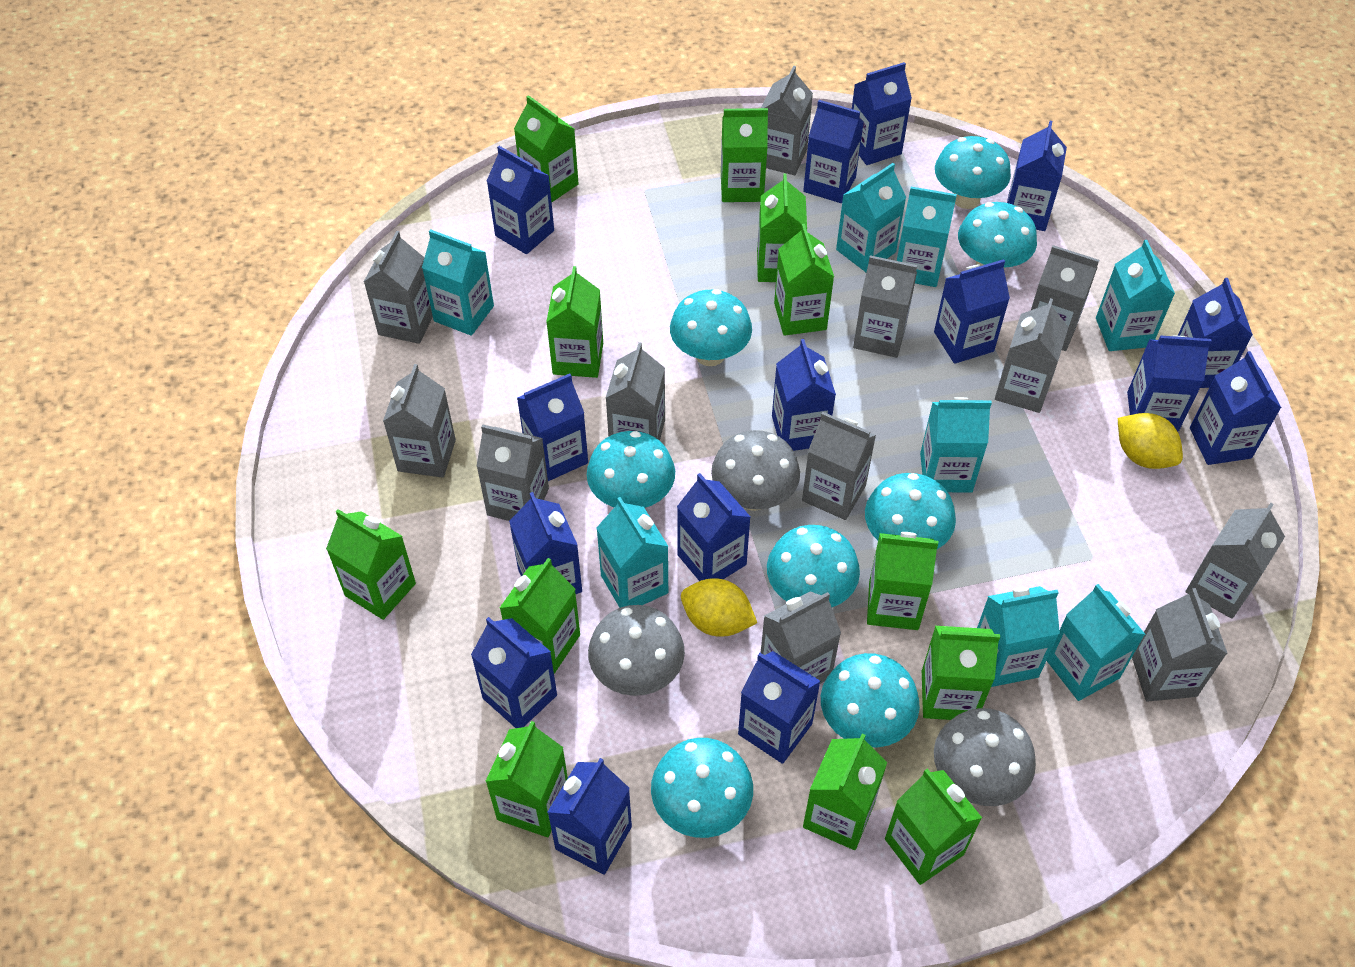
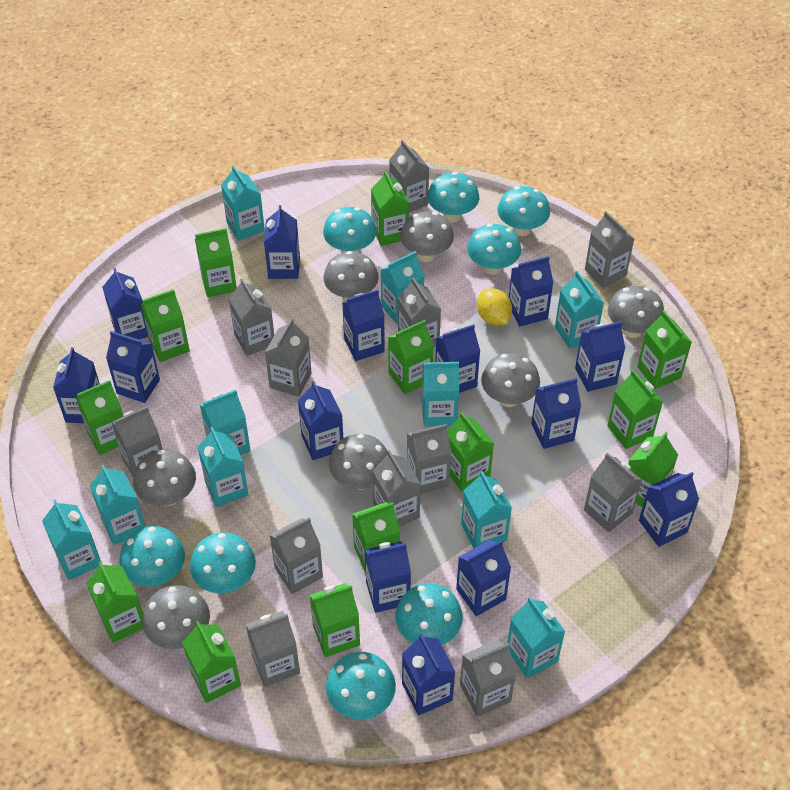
blue carton: 15 -> 14
green carton: 12 -> 13
grey mushroom: 3 -> 7
turquoise carton: 8 -> 10
yellow lemon: 2 -> 1

